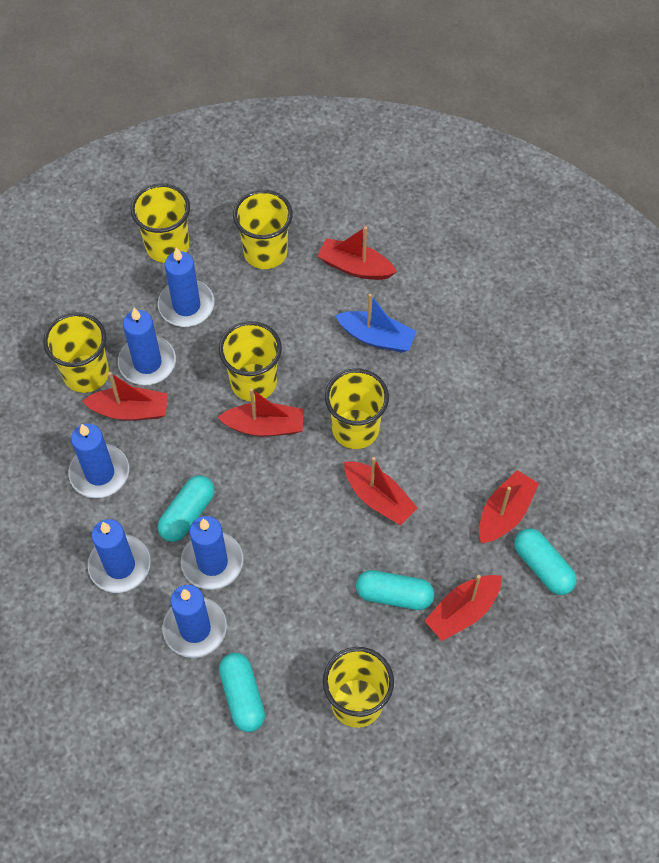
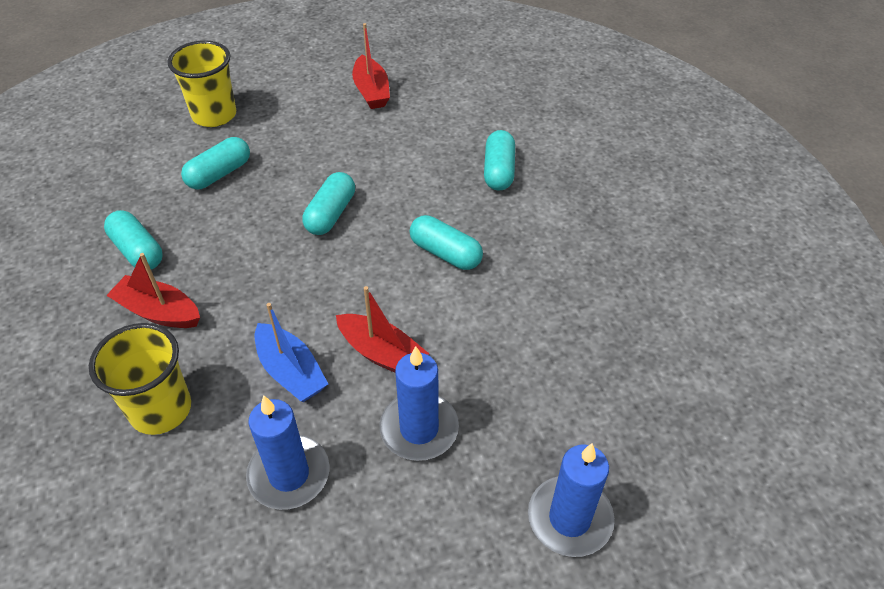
blue candle: 6 -> 3
red boat: 6 -> 3
turquoise capsule: 4 -> 5
yellow cup: 6 -> 2

